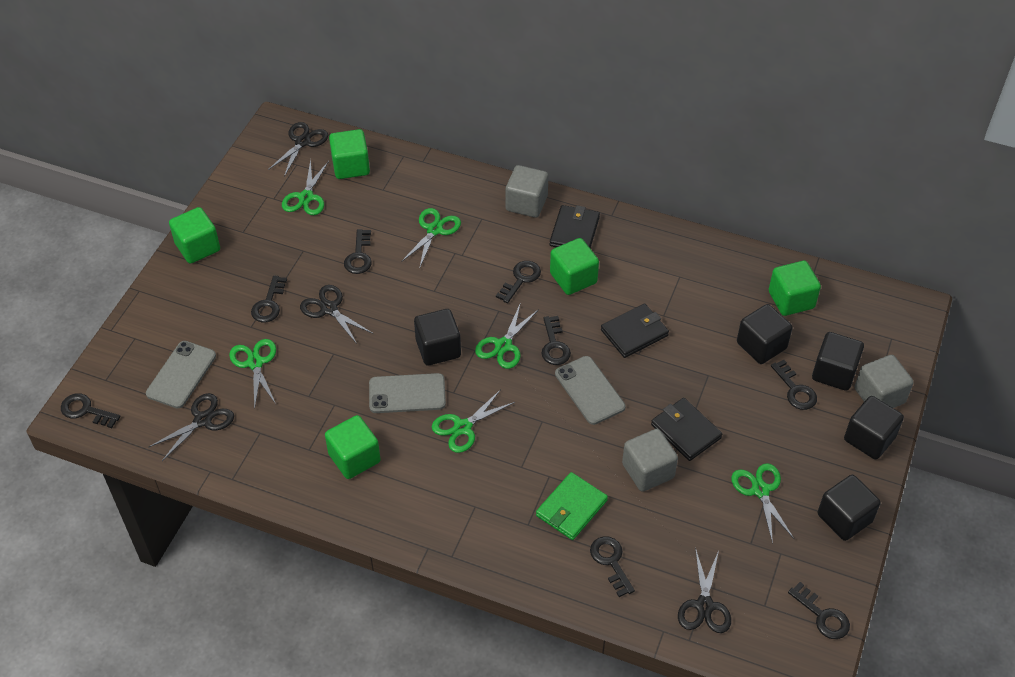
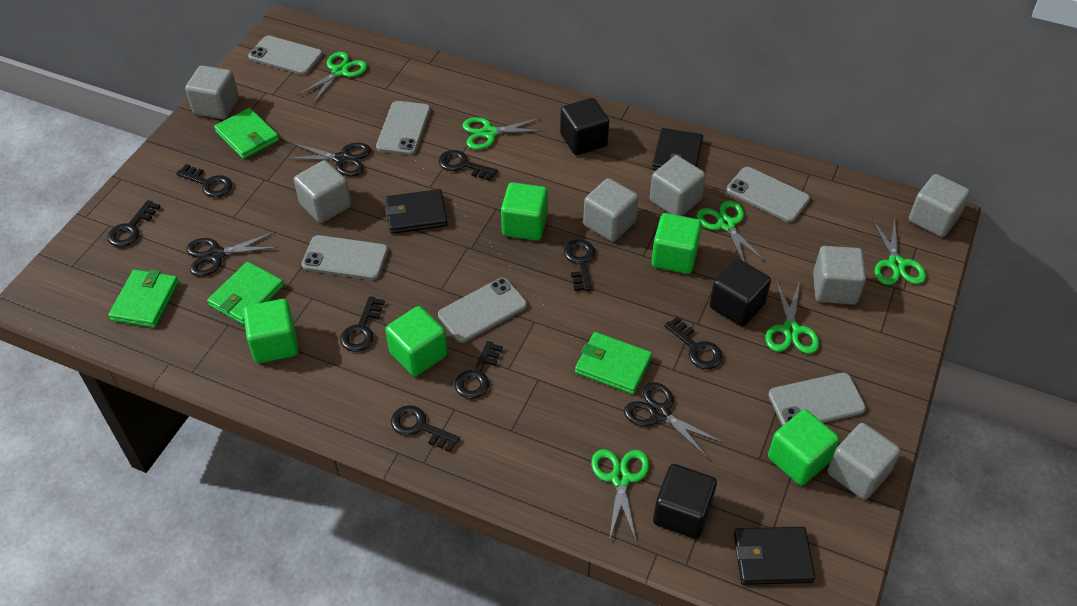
black cube: 5 -> 3
black scissors: 4 -> 3
green wallet: 1 -> 4
grey cube: 3 -> 7
grey phone: 3 -> 6

